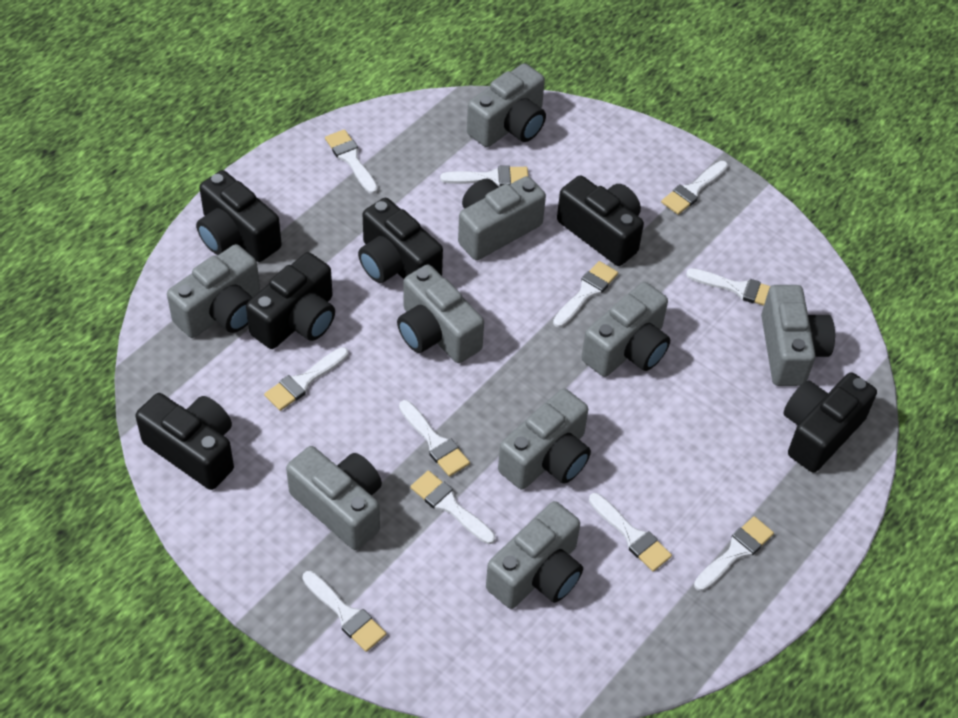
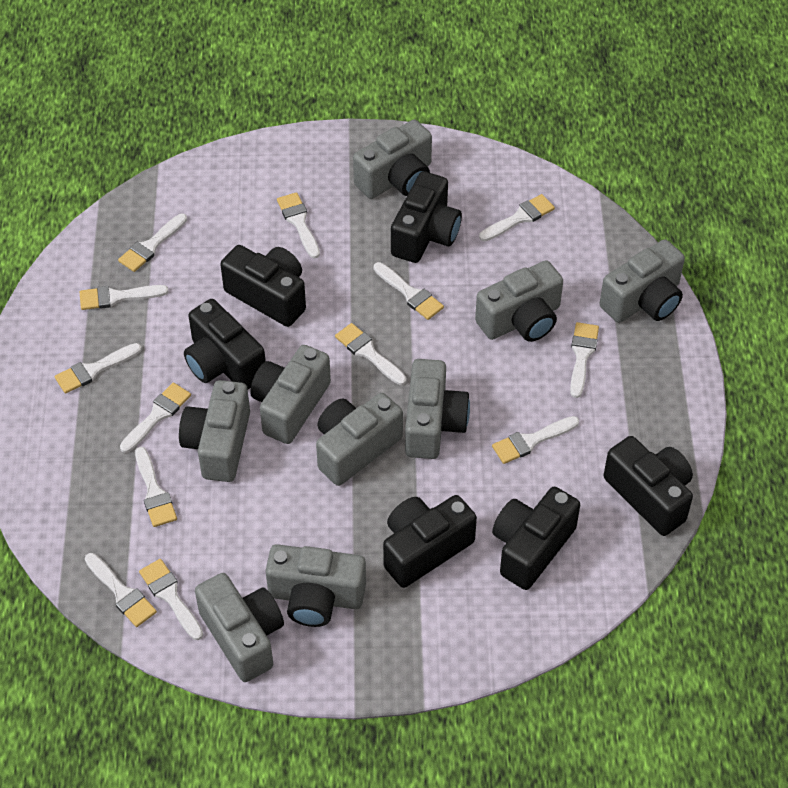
white brush: 11 -> 13

